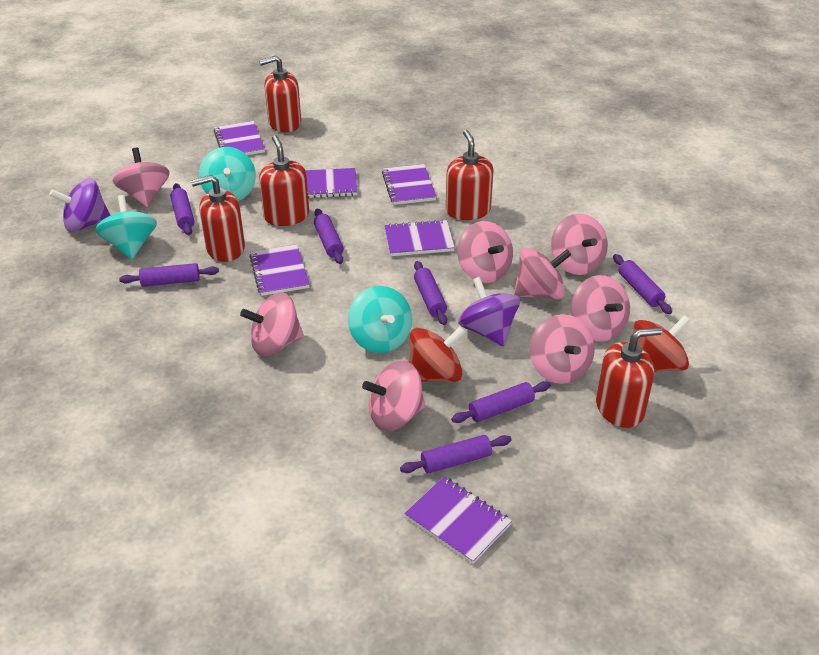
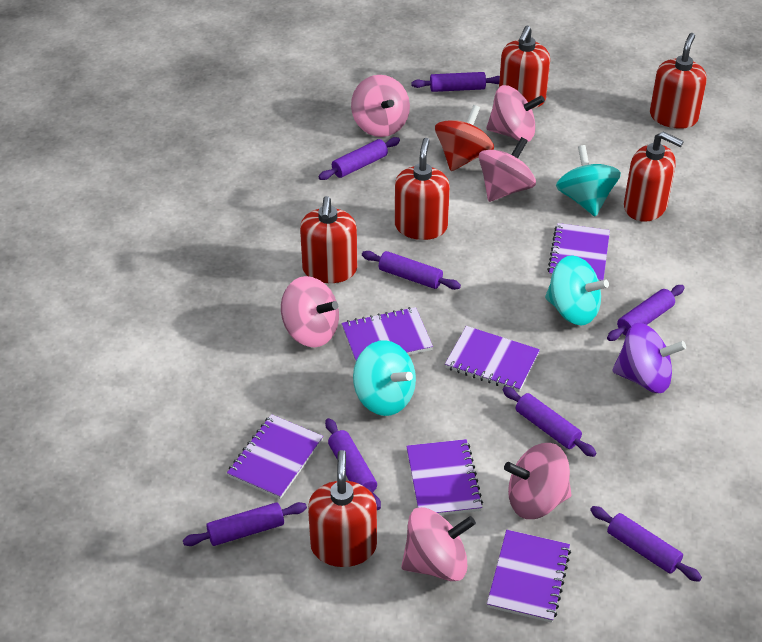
pink spinning top: 8 -> 6
purple rolling pin: 7 -> 8
purple spinning top: 2 -> 1
red soap dispenser: 5 -> 6
red spinning top: 2 -> 1

